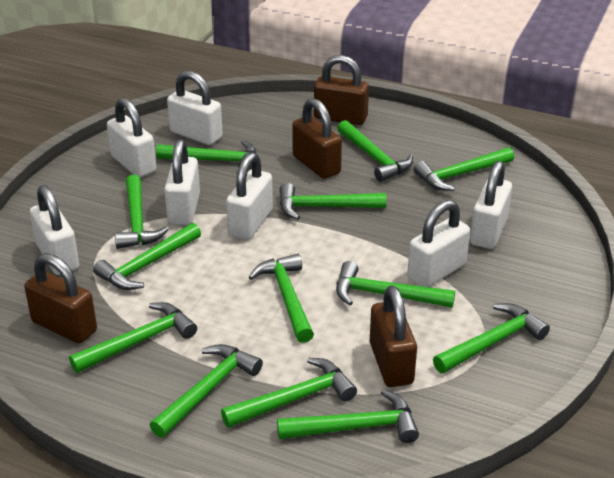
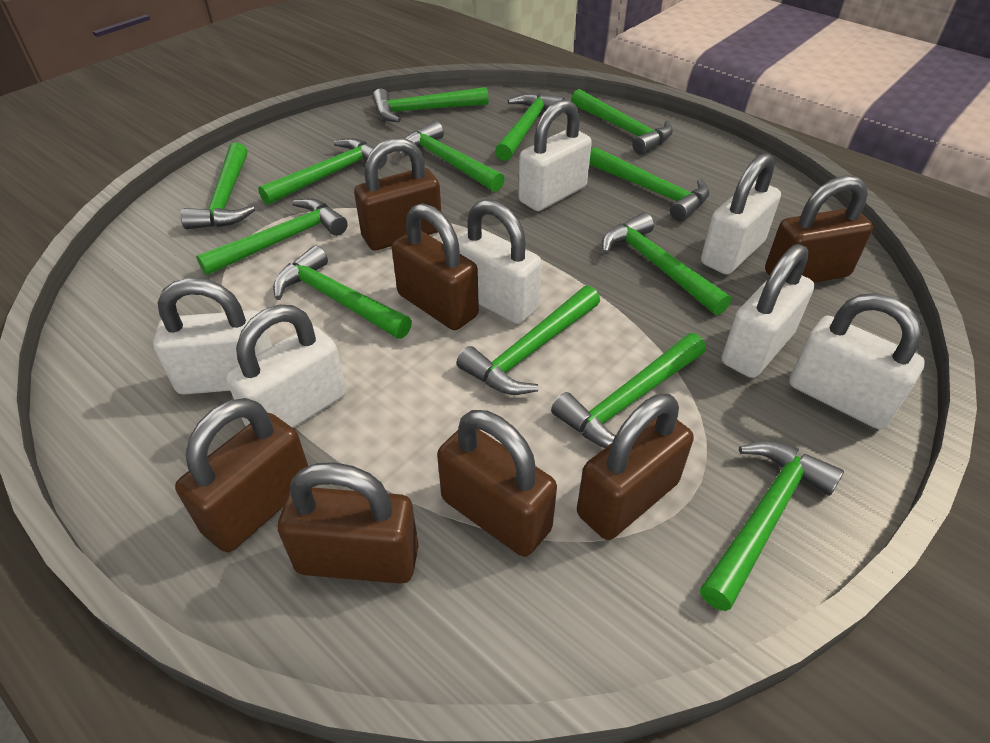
brown padlock: 4 -> 7

